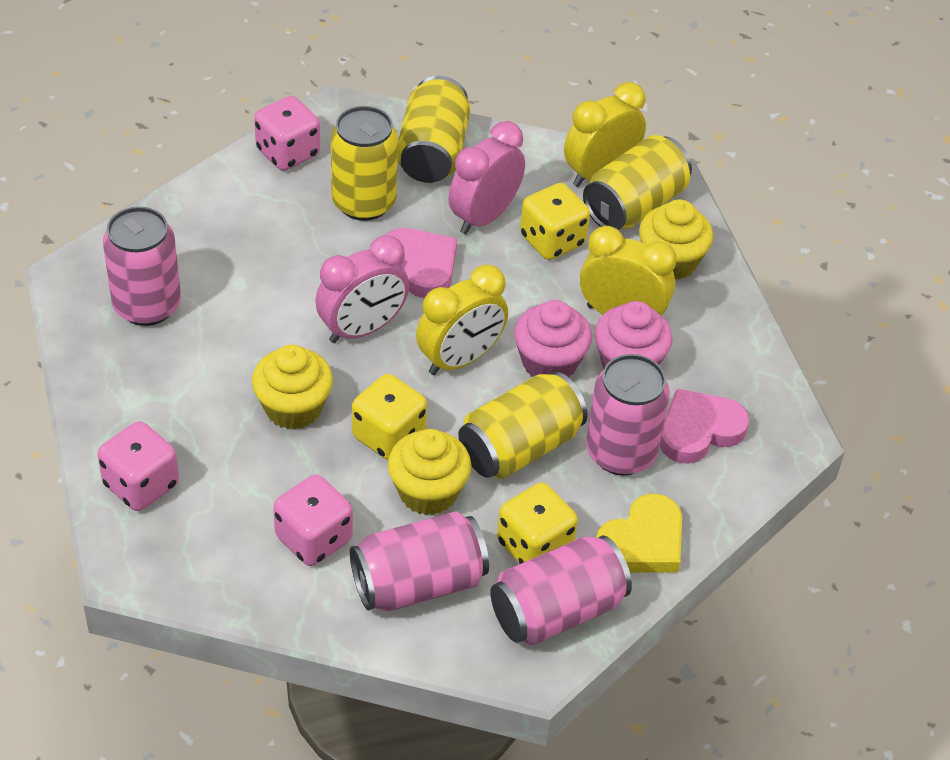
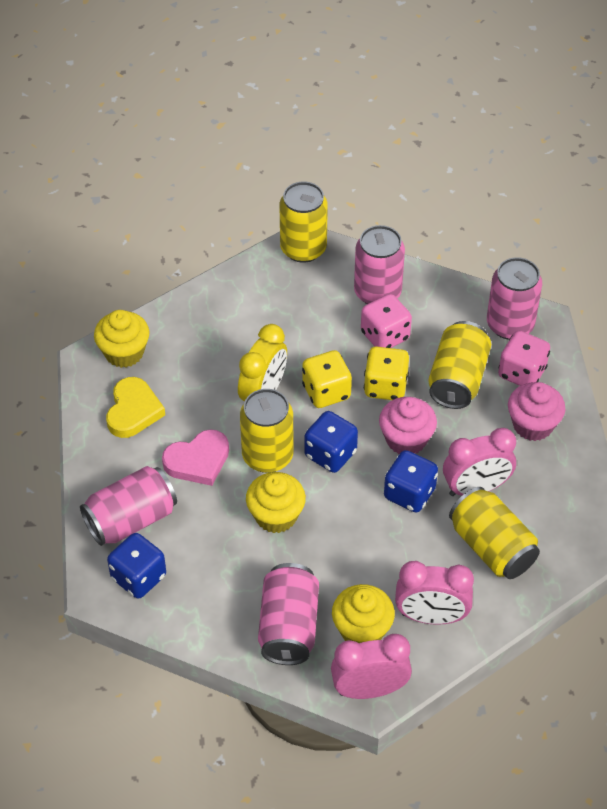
blue dice: 0 -> 3
pink clock: 2 -> 3
pink dice: 3 -> 2
pink heart: 2 -> 1
yellow clock: 3 -> 1
yellow dice: 3 -> 2

